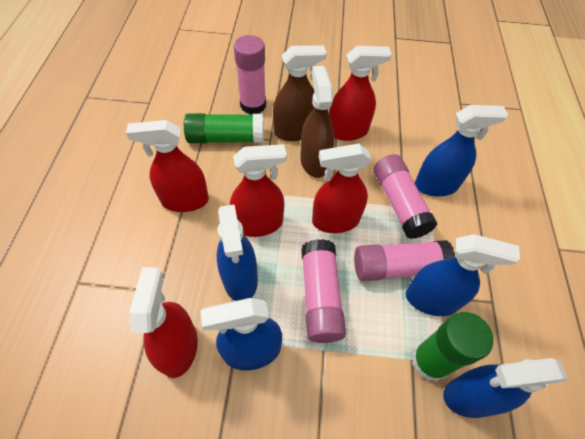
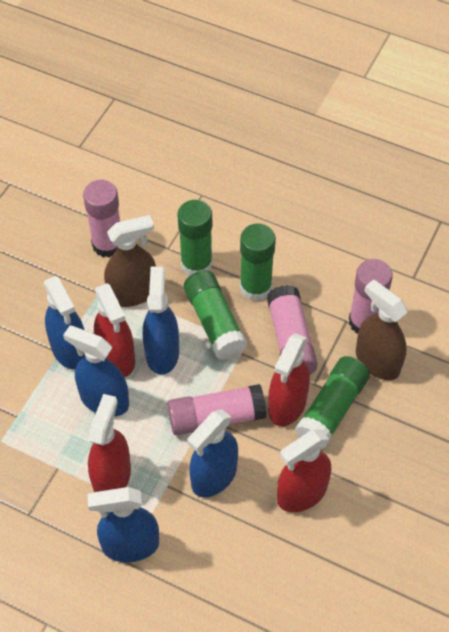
green glue stick: 2 -> 4
red spray bottle: 5 -> 4

